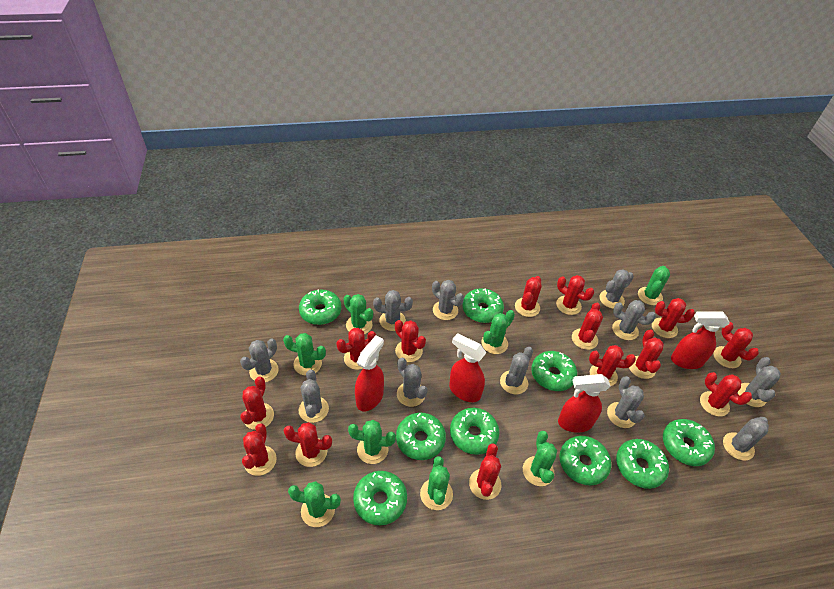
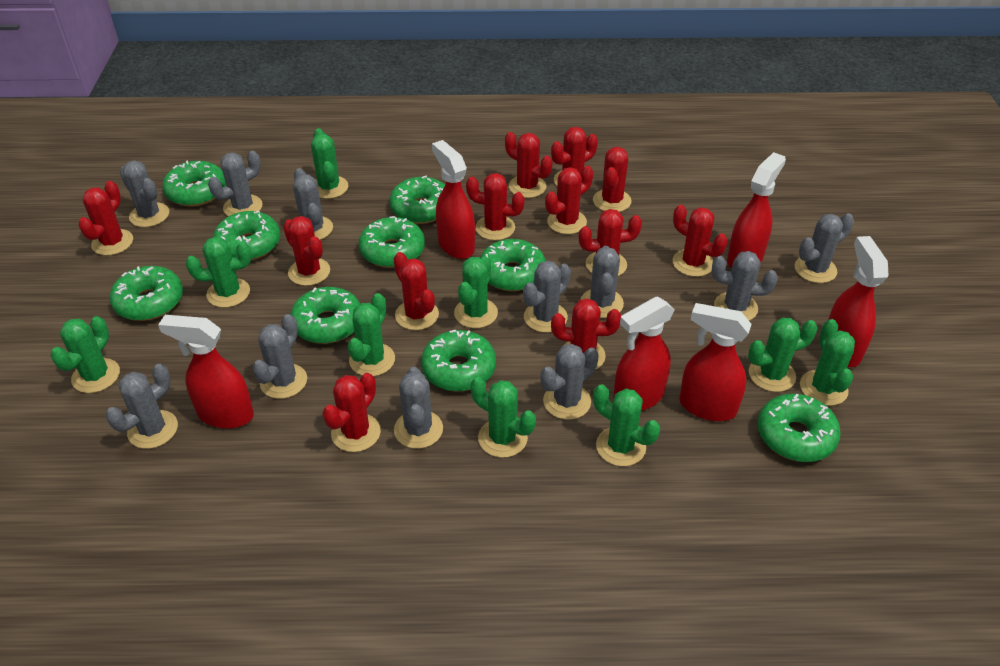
green cactus: 8 -> 9
red cactus: 14 -> 12
red spray bottle: 4 -> 6

